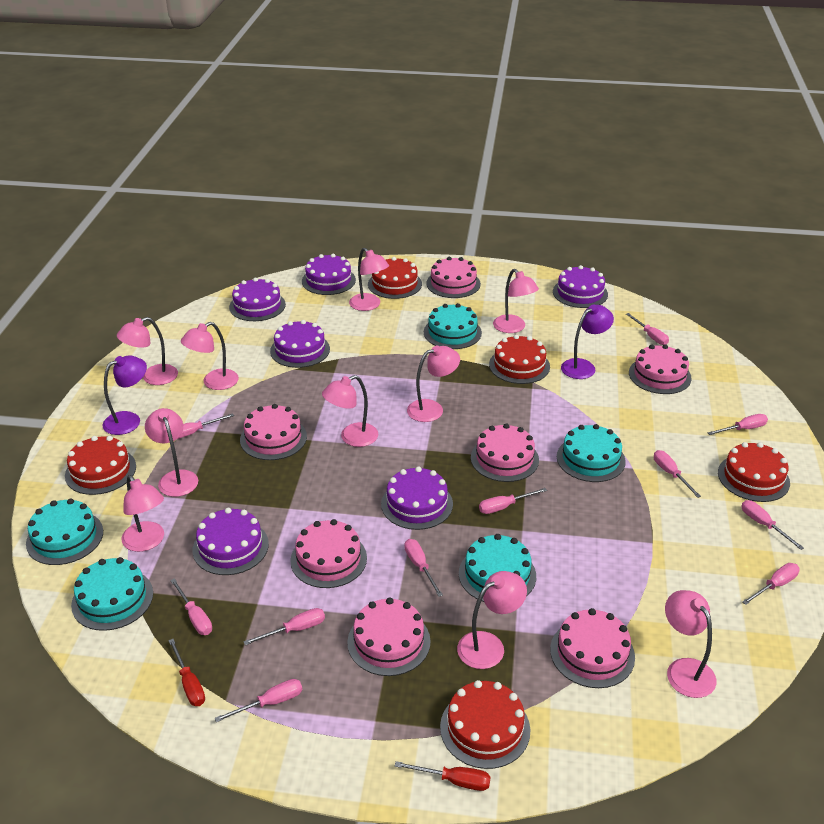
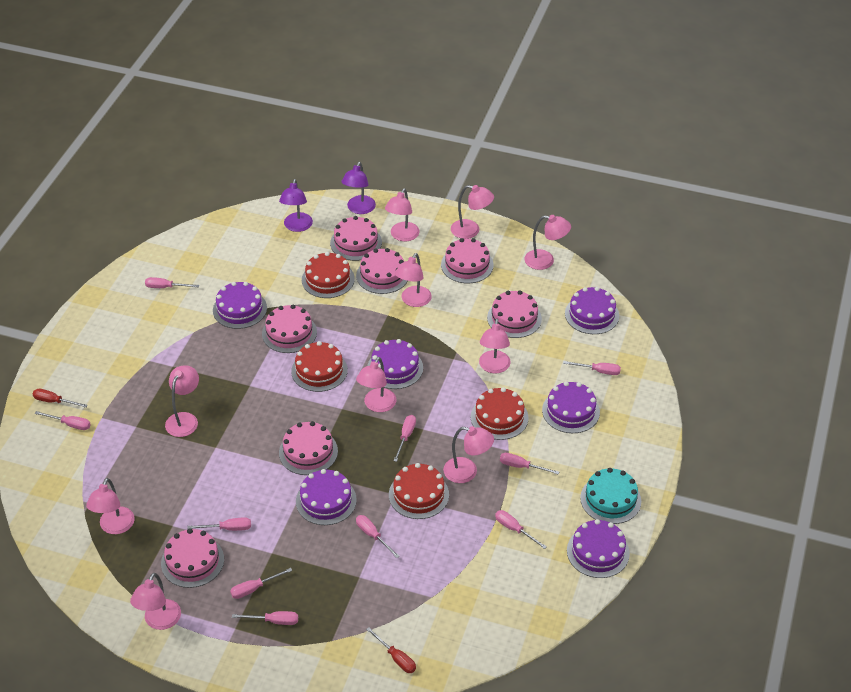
pink screwdriver: 11 -> 10
red cake: 5 -> 4
turquoise cake: 5 -> 1

